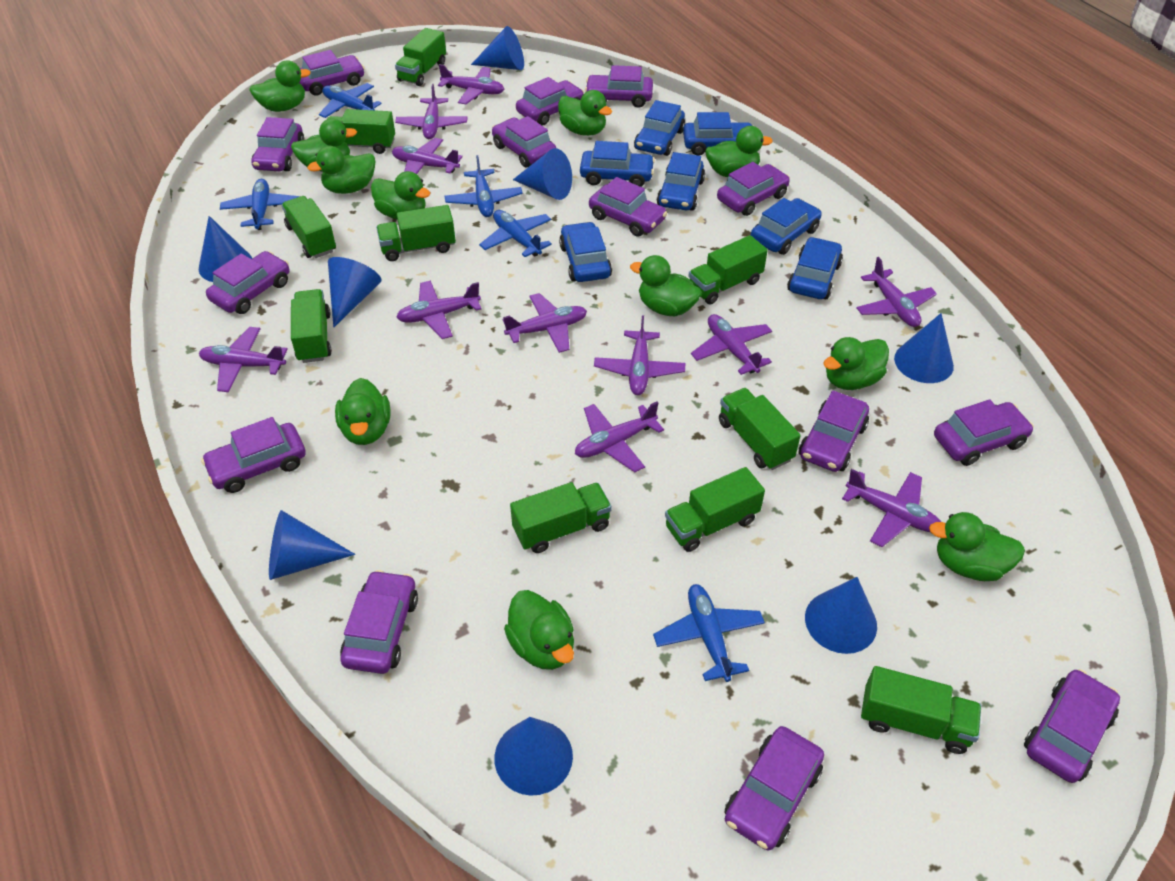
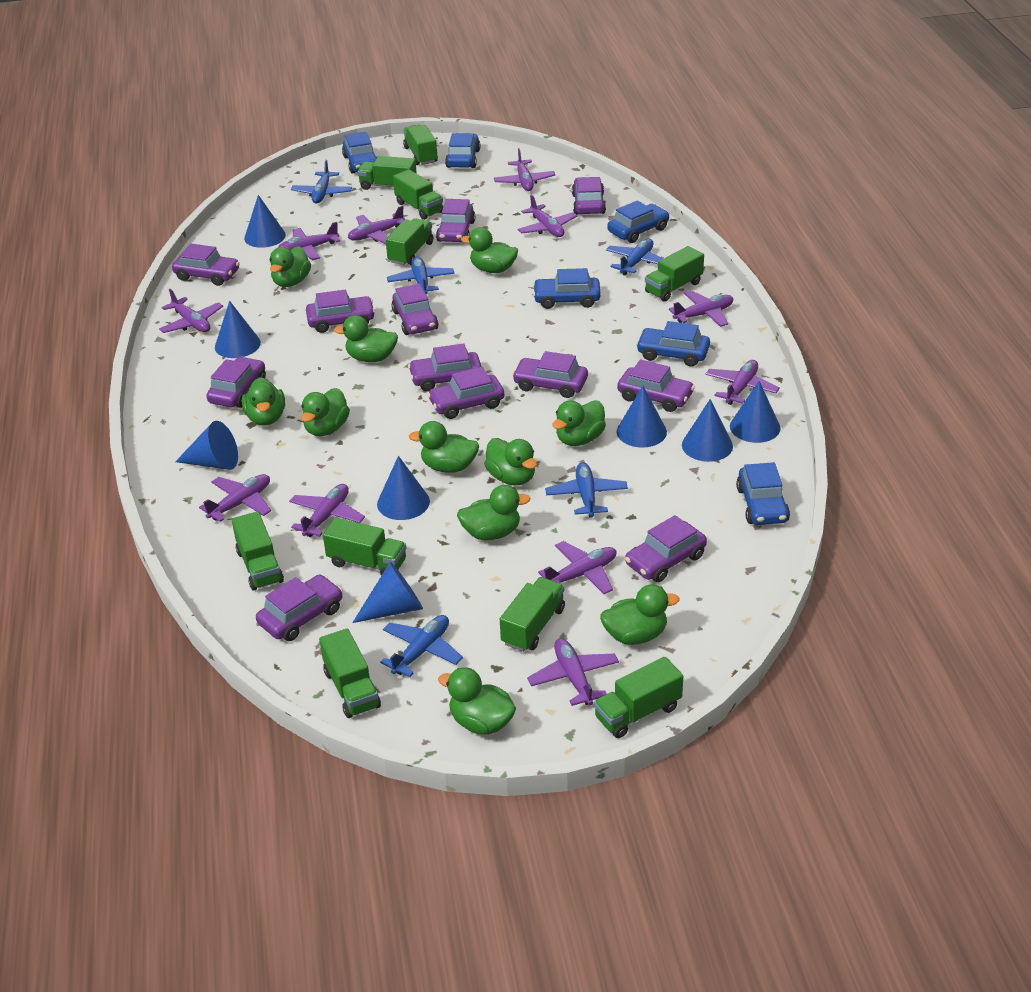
blue car: 7 -> 6
purple car: 14 -> 12

